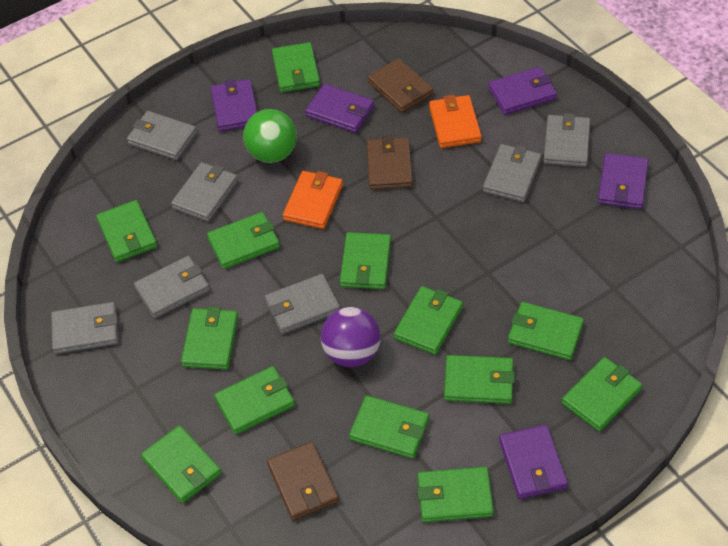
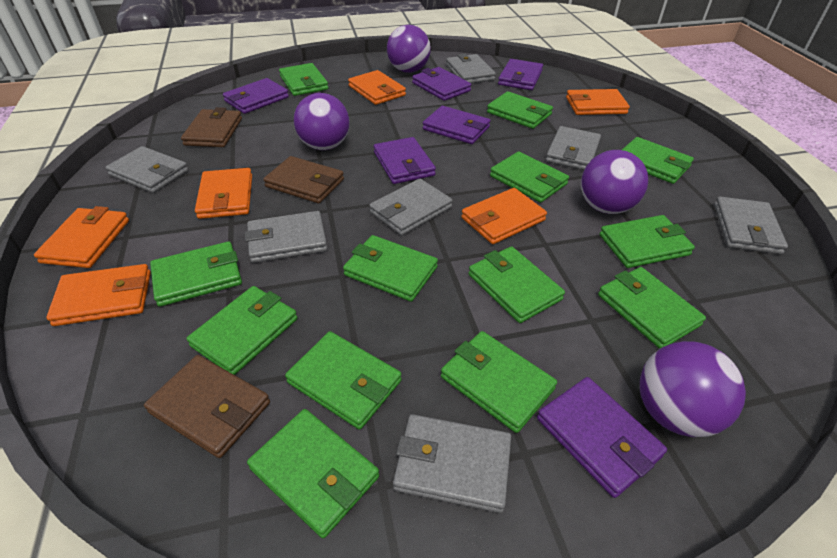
green ball: 1 -> 0
orange wallet: 2 -> 6
purple ball: 1 -> 4
purple wallet: 5 -> 6

